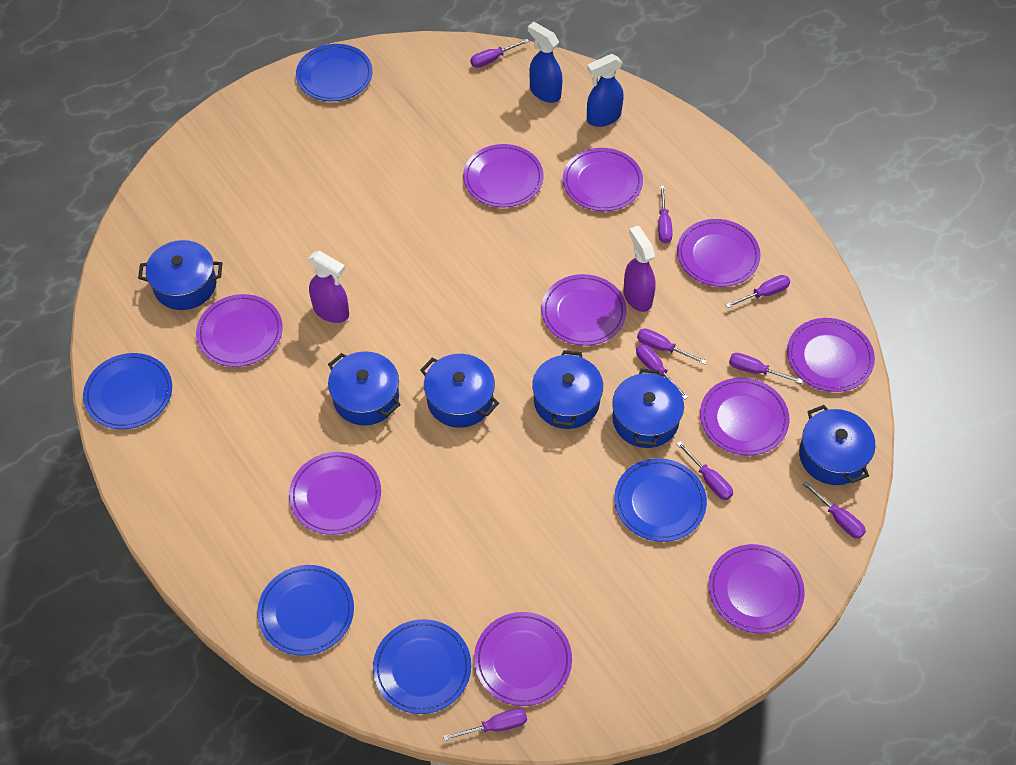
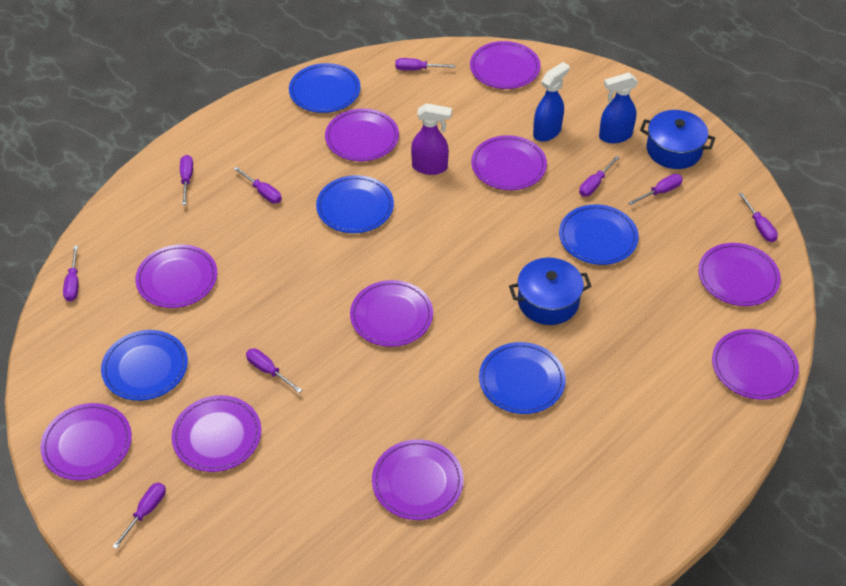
blue pot: 6 -> 2
purple spray bottle: 2 -> 1

